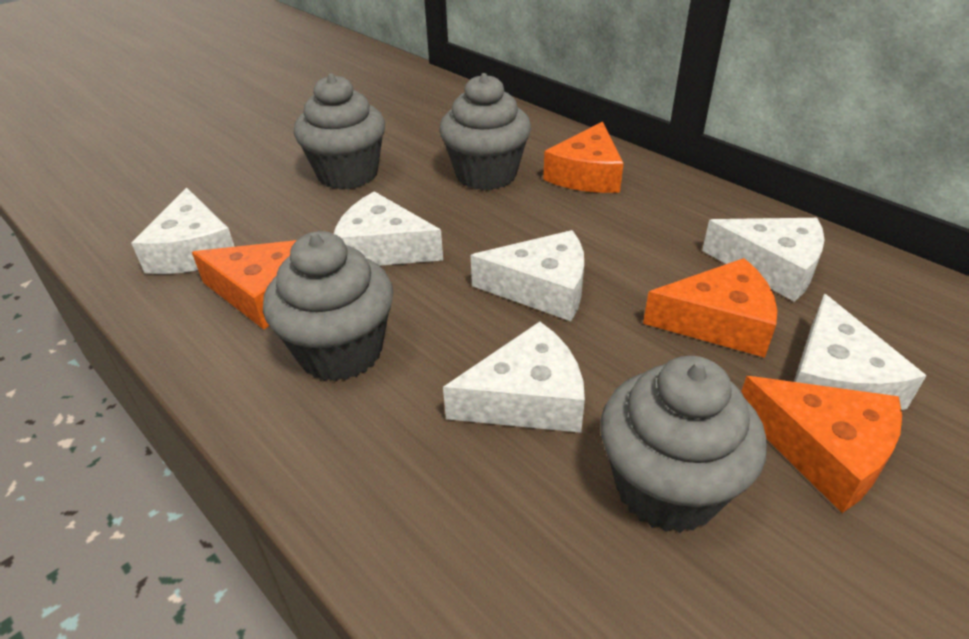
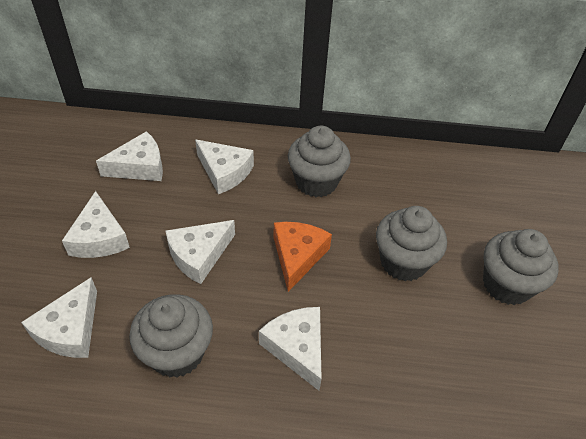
orange cheese: 4 -> 1

